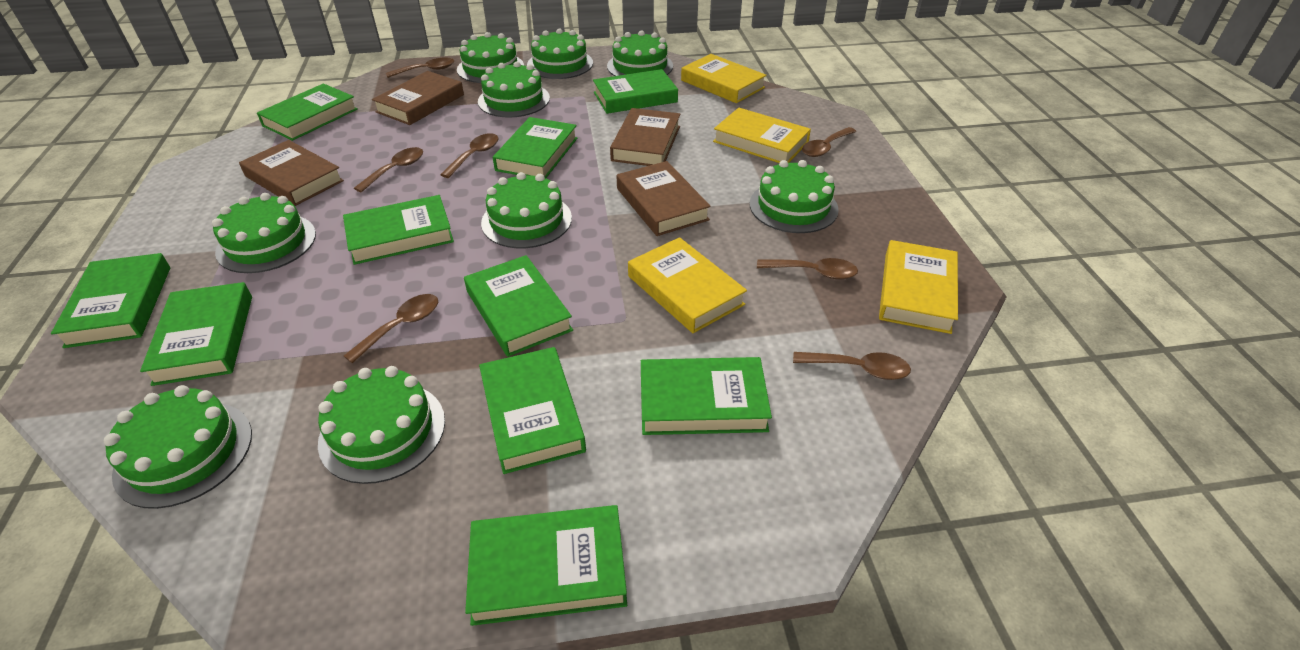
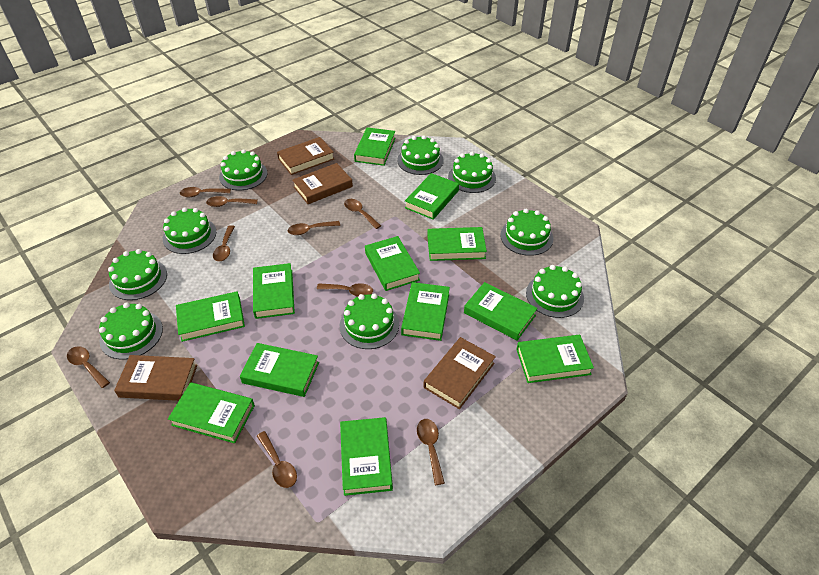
brown spoon: 7 -> 9
green book: 10 -> 12
yellow book: 4 -> 0

